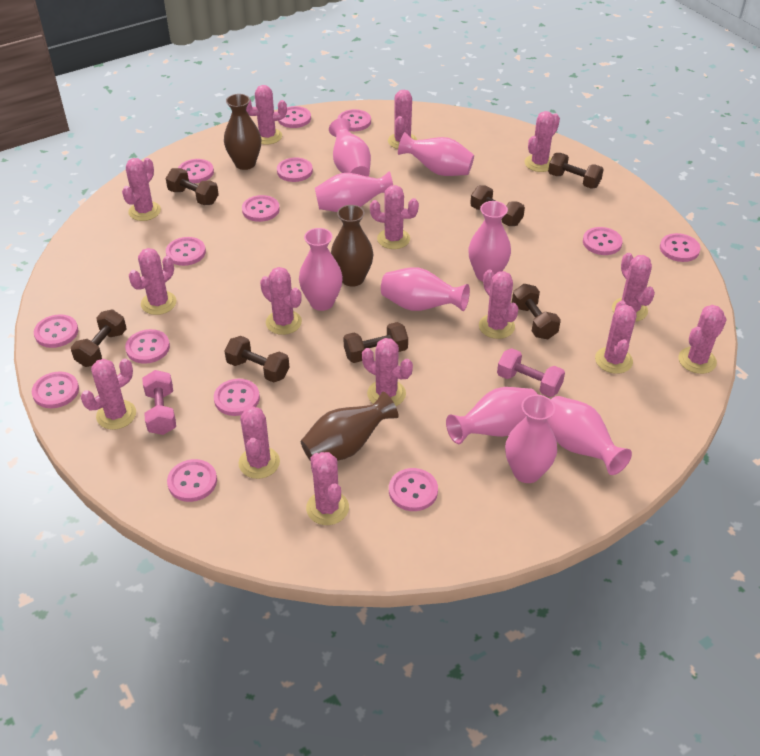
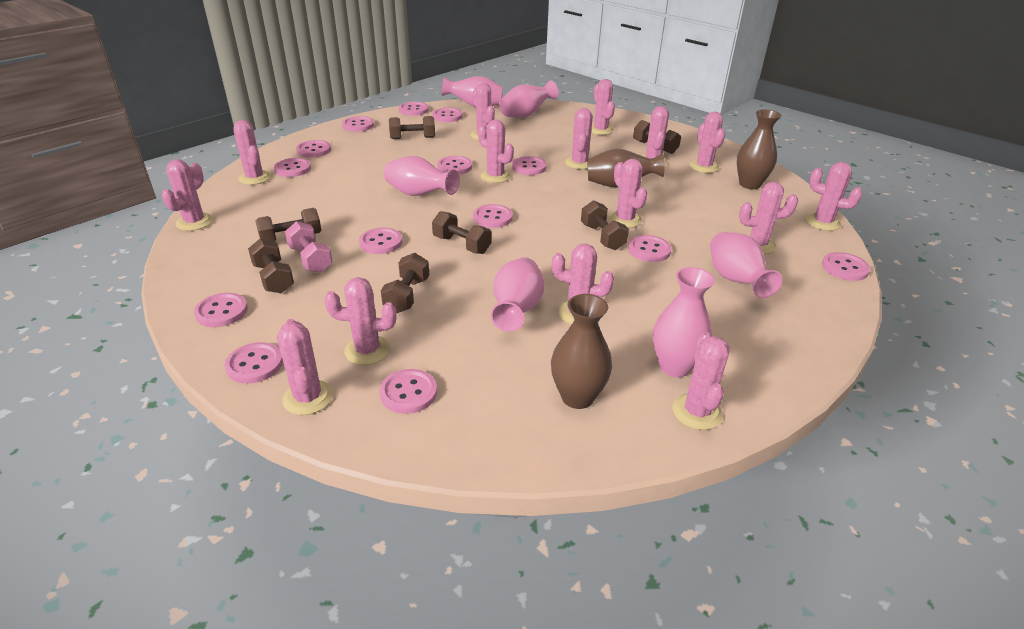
pink dumbbell: 2 -> 1
pink vase: 9 -> 6

